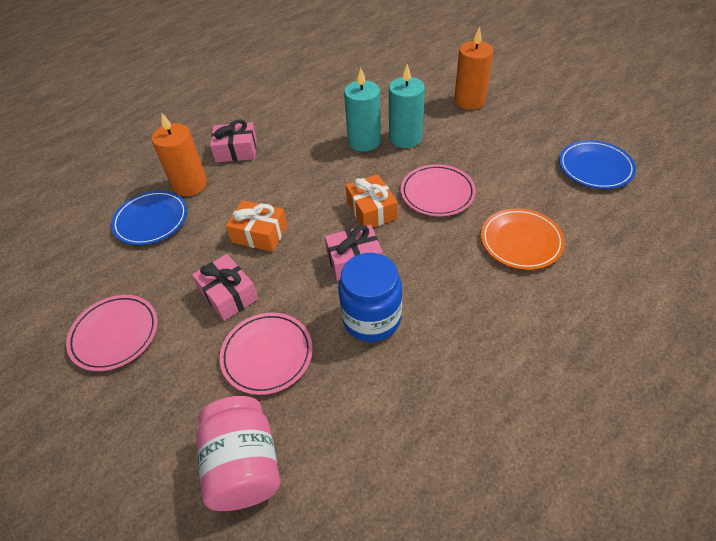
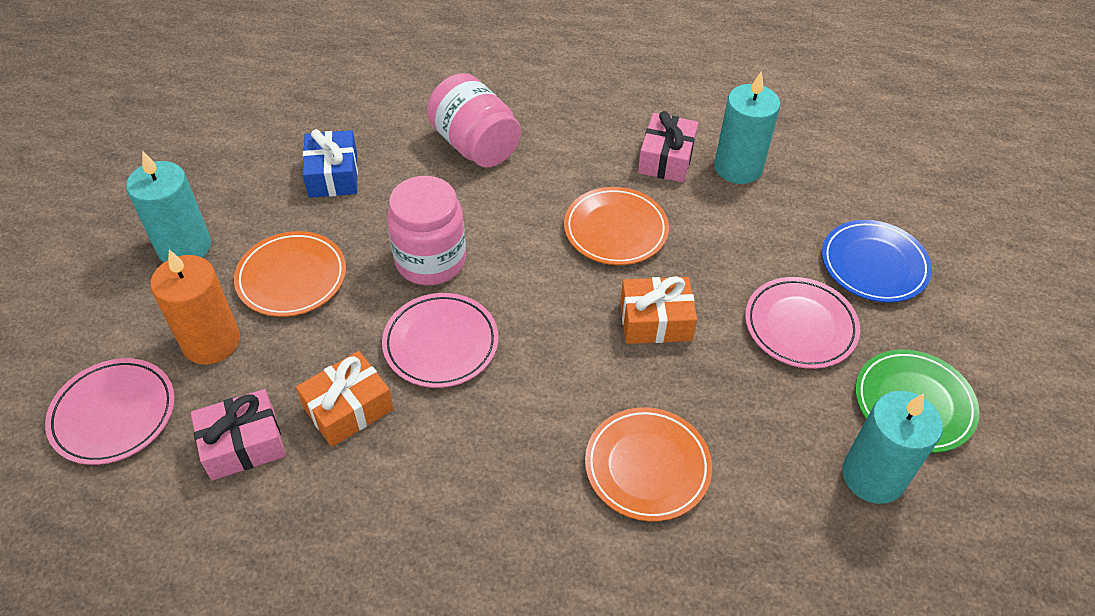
blue gift: 0 -> 1
blue jar: 1 -> 0
blue plate: 2 -> 1
green plate: 0 -> 1
orange candle: 2 -> 1
orange plate: 1 -> 3
pink gift: 3 -> 2
pink jar: 1 -> 2
turquoise candle: 2 -> 3

